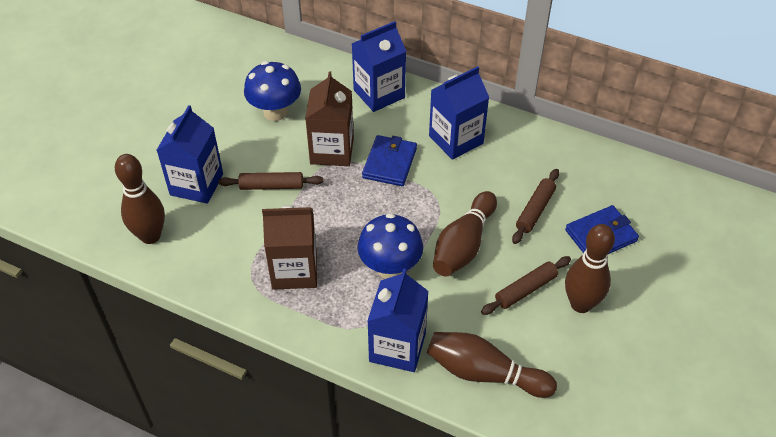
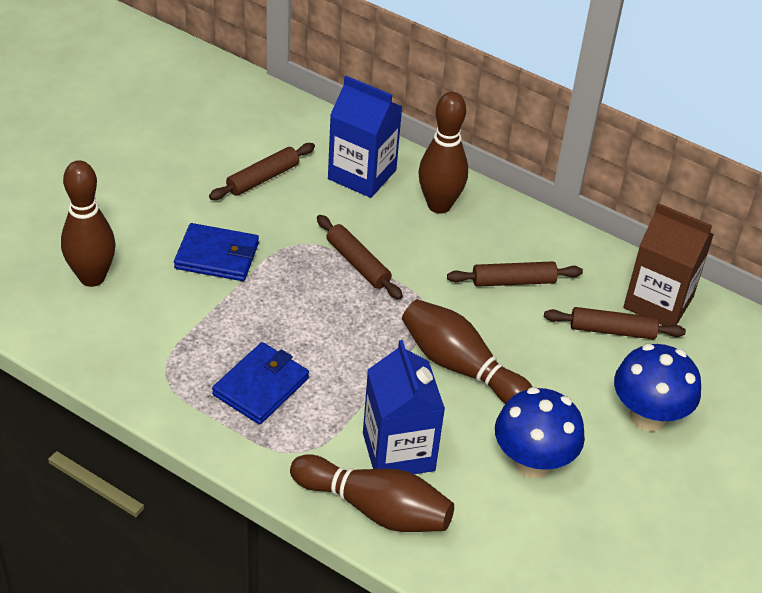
blue carton: 4 -> 2
brown carton: 2 -> 1
brown rolling pin: 3 -> 4

